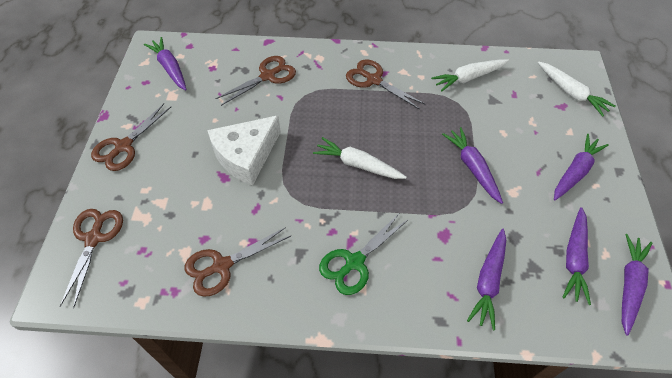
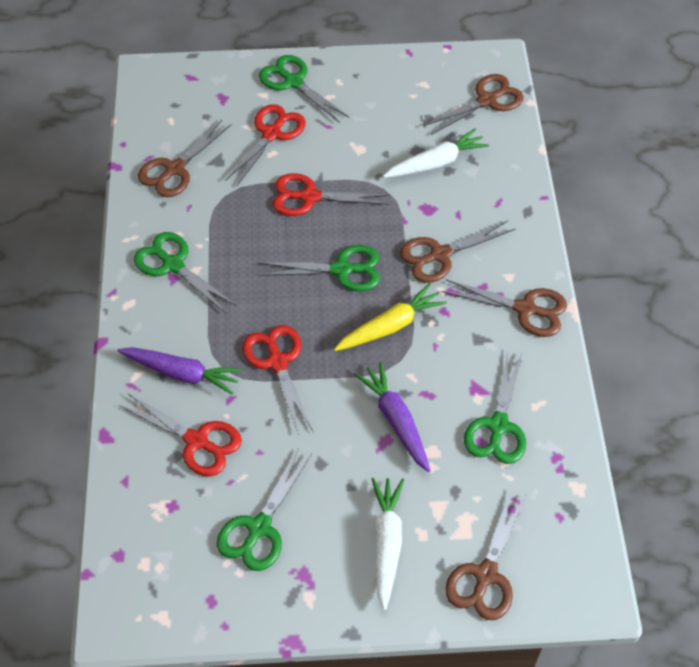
green scissors: 1 -> 5
purple carrot: 6 -> 2
red scissors: 0 -> 4
white carrot: 3 -> 2
white cheese: 1 -> 0
yellow carrot: 0 -> 1

